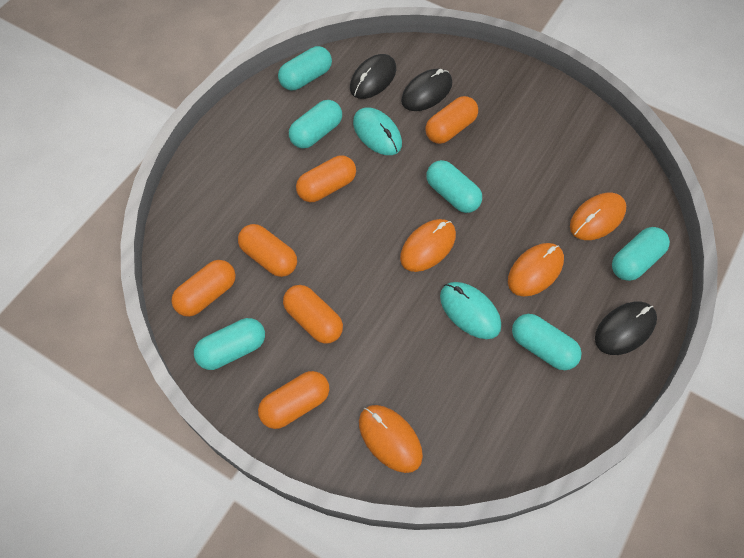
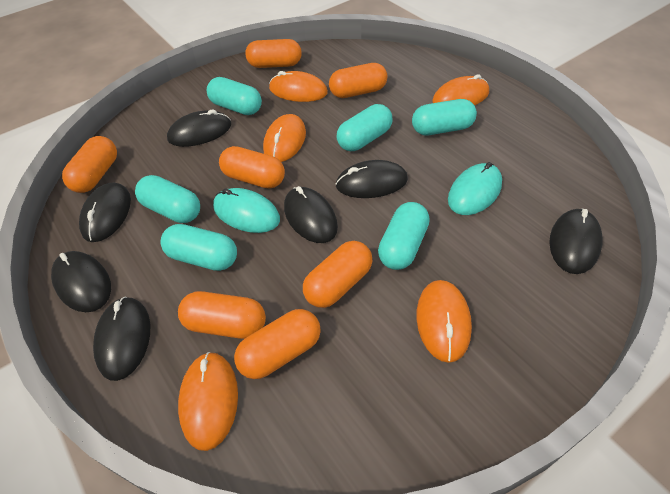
black mouse: 3 -> 7
orange capsule: 6 -> 7
orange mouse: 4 -> 5

